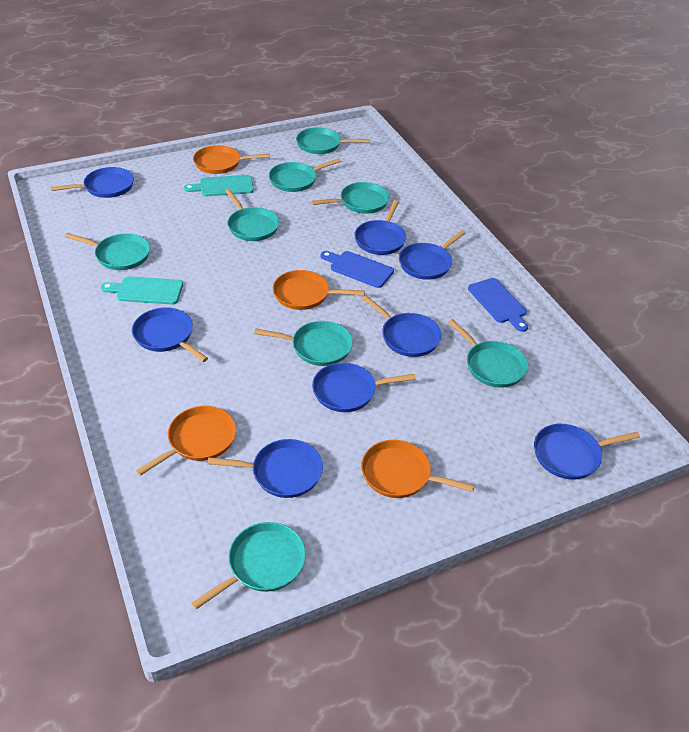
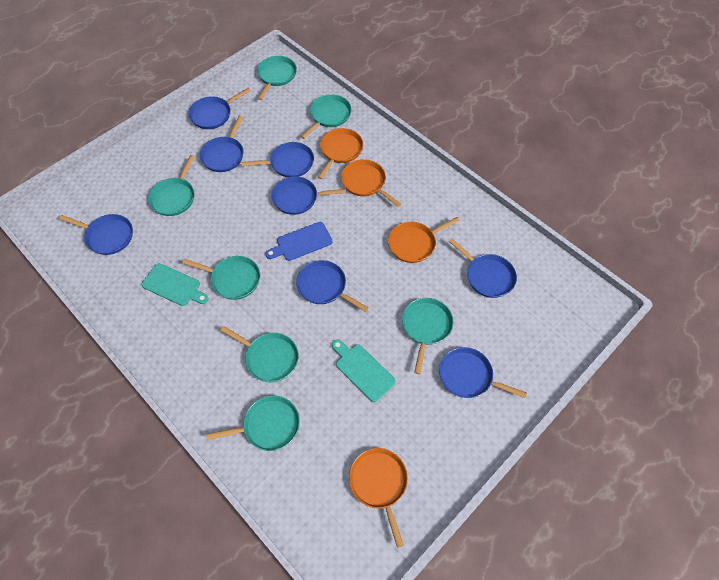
blue cutting board: 2 -> 1
turquoise pan: 8 -> 7

